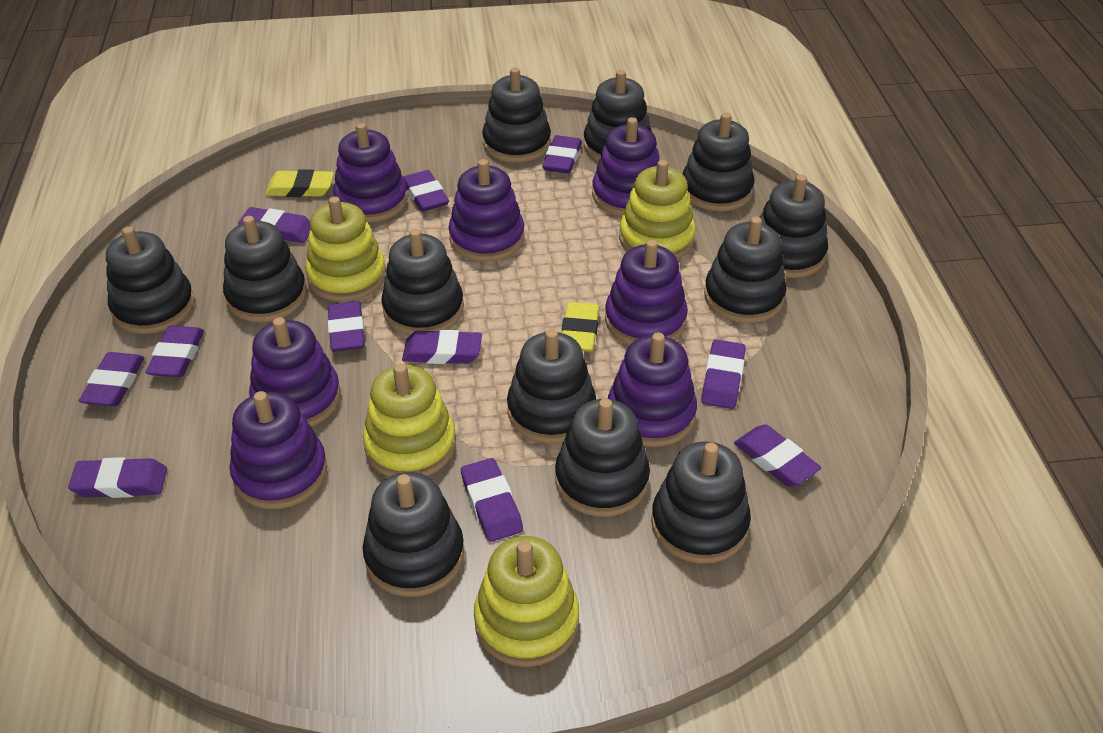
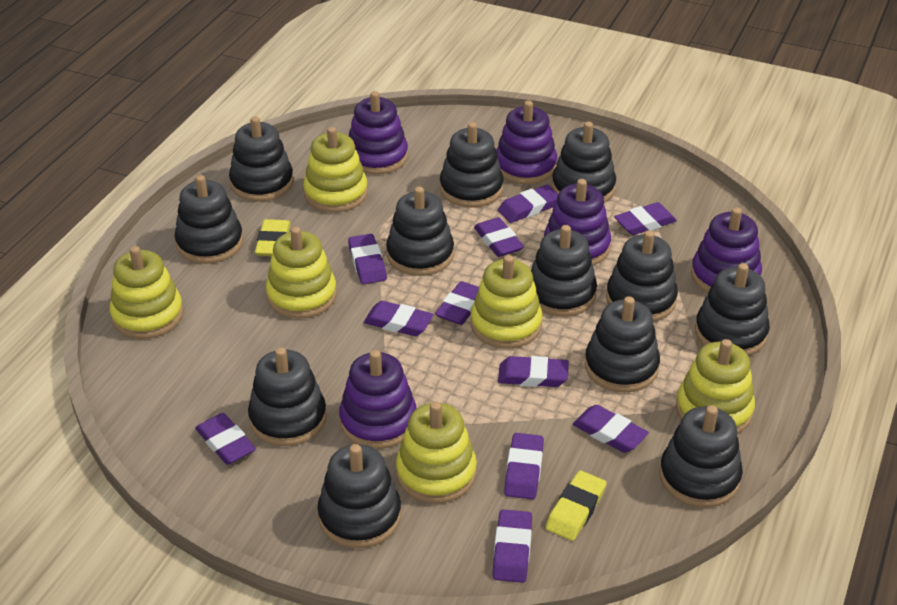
purple stacking toy: 7 -> 5
yellow stacking toy: 4 -> 6

